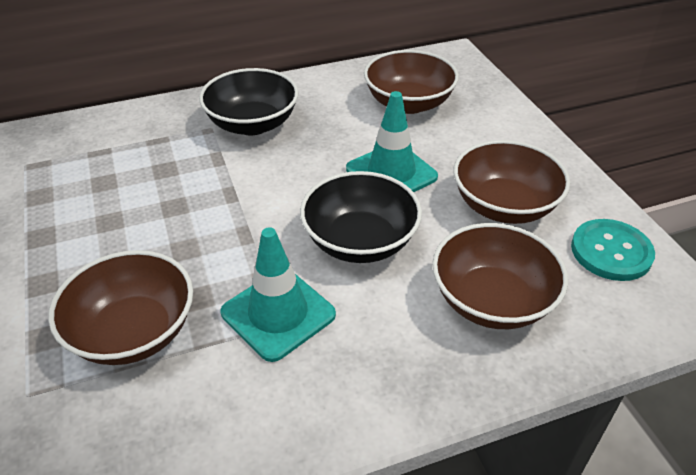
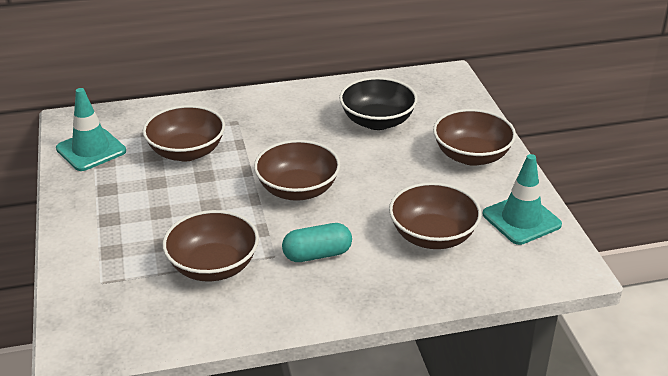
black bowl: 2 -> 1
brown bowl: 4 -> 5
turquoise button: 1 -> 0
turquoise capsule: 0 -> 1

